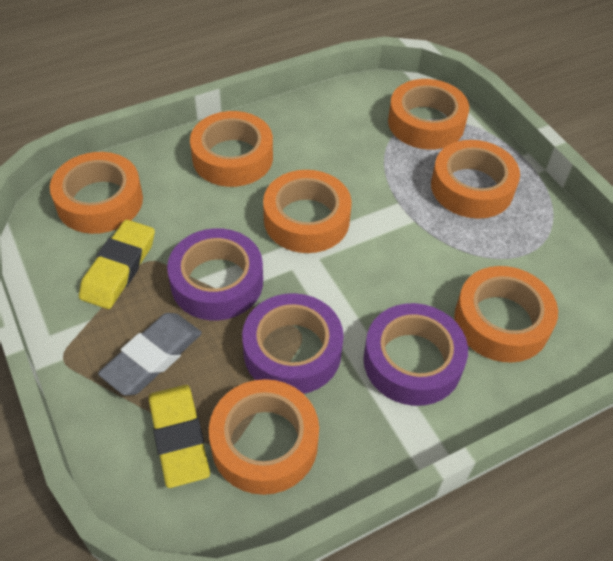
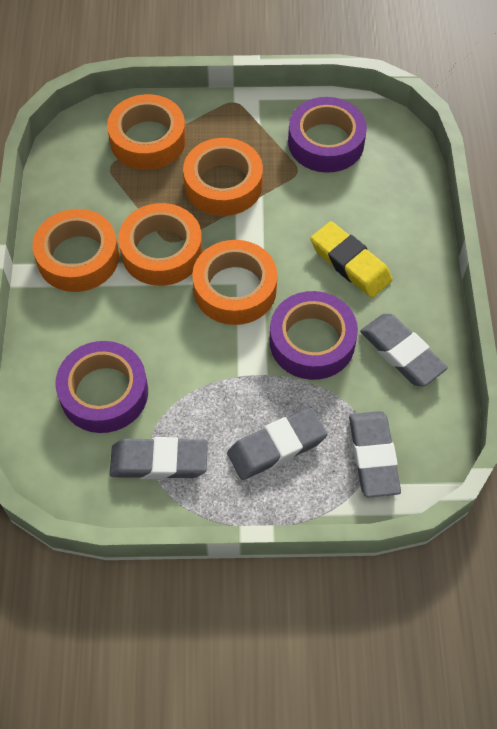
grey eraser: 1 -> 4
orange tape: 7 -> 5
yellow eraser: 2 -> 1

